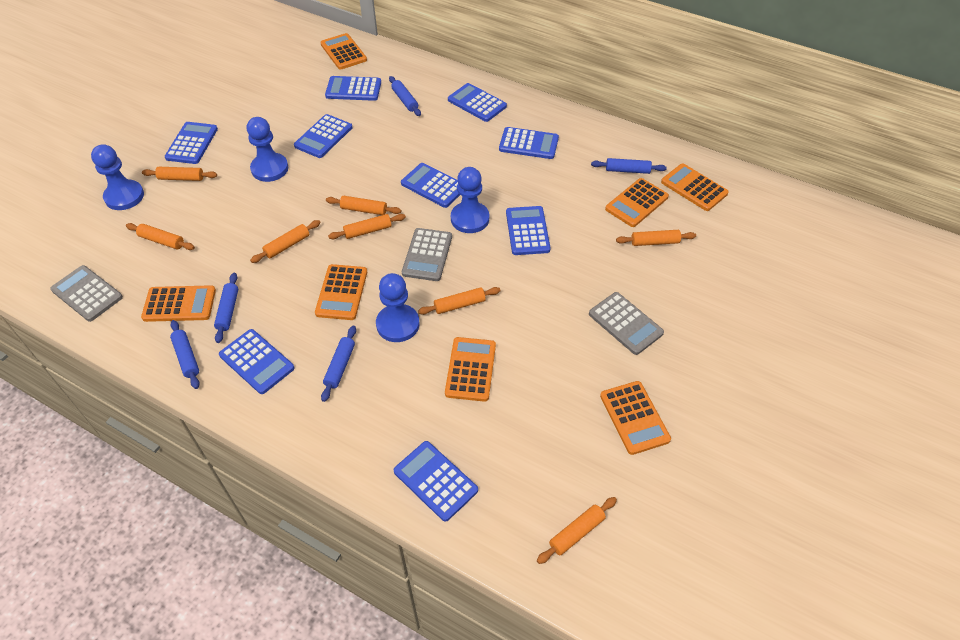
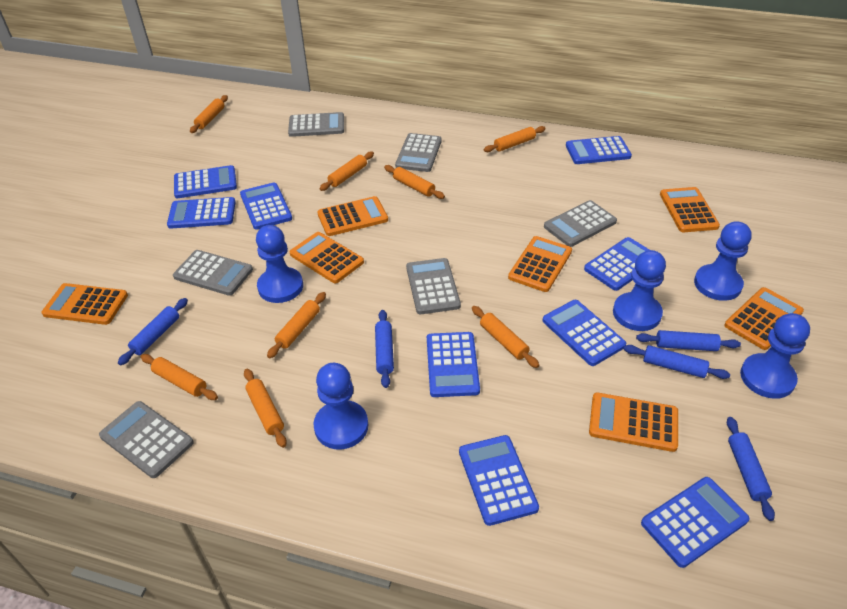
blue pawn: 4 -> 5
grey calculator: 3 -> 6

